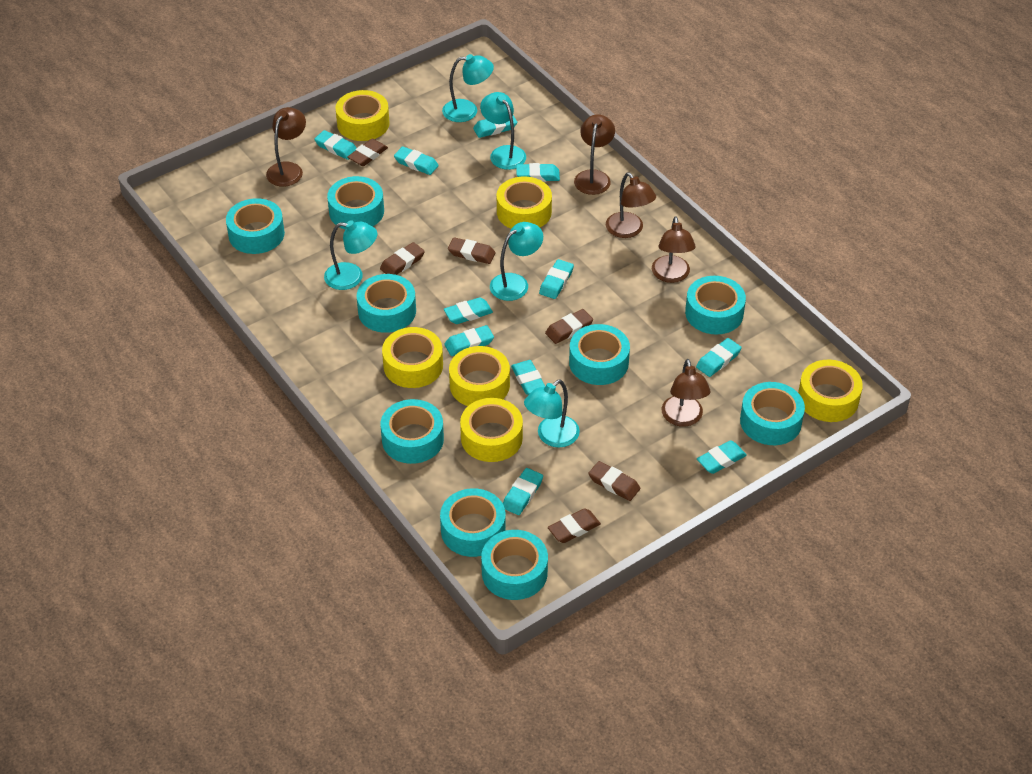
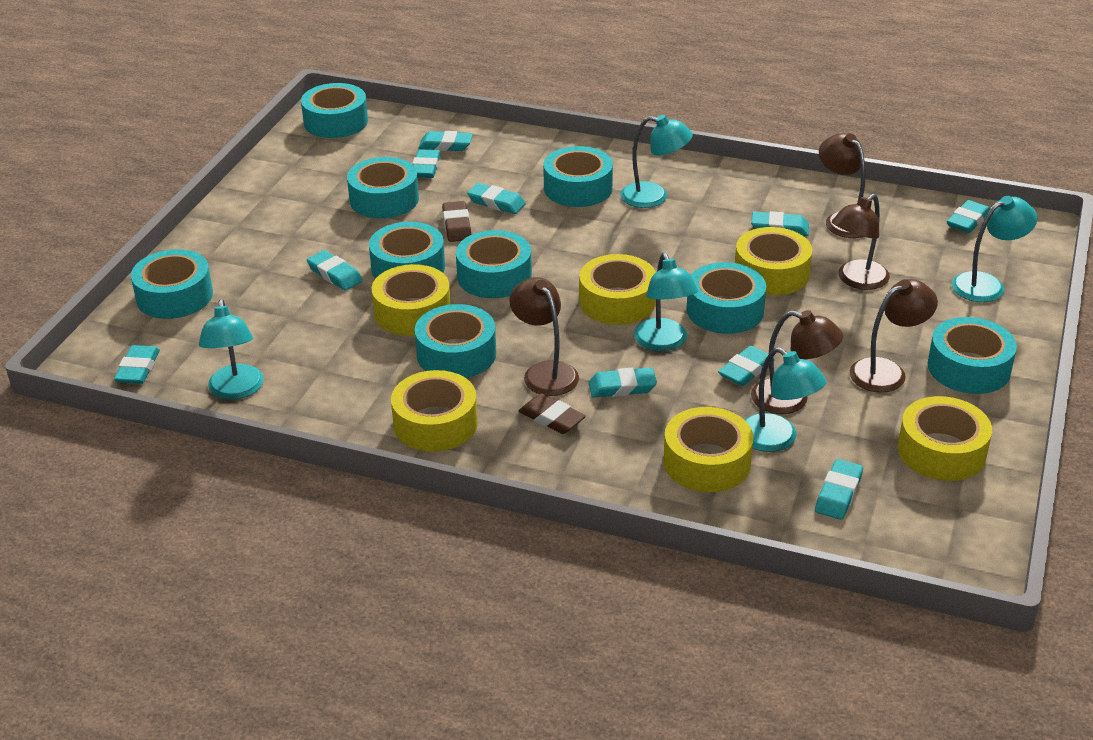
brown eraser: 6 -> 2
turquoise eraser: 11 -> 10

